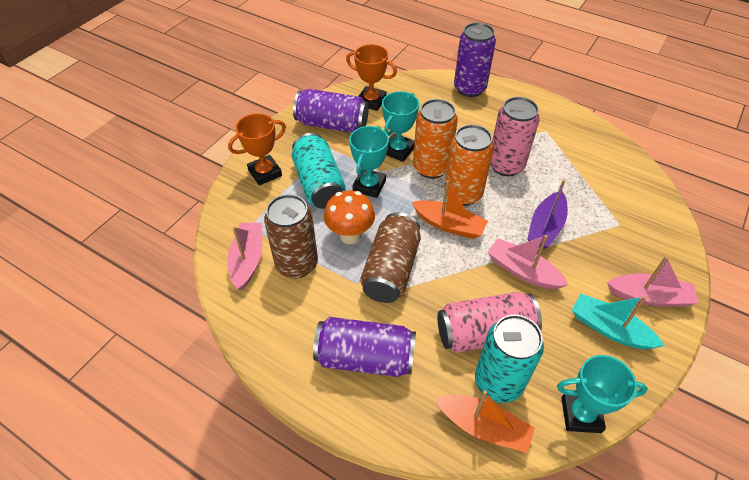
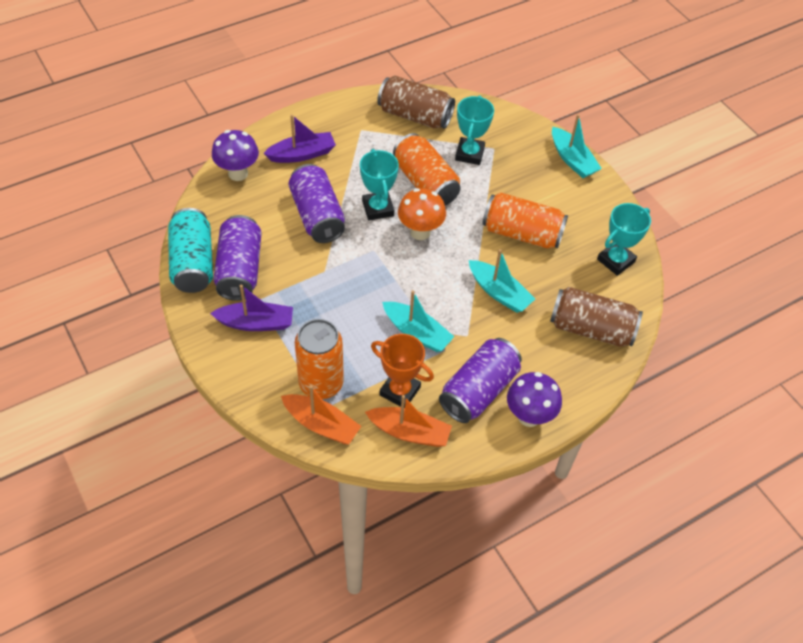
orange can: 2 -> 3
orange trophy: 2 -> 1
pink boat: 3 -> 0
pink can: 2 -> 0
purple boat: 1 -> 2
purple mushroom: 0 -> 2
turquoise boat: 1 -> 3
turquoise can: 2 -> 1

